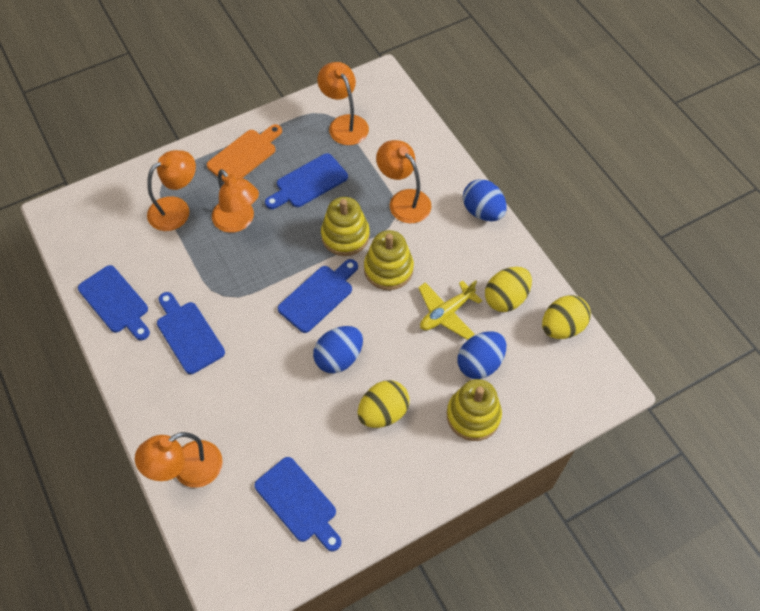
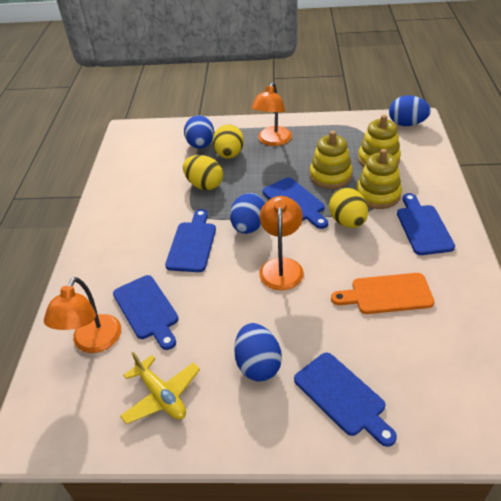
blue egg: 3 -> 4
orange lamp: 5 -> 3

